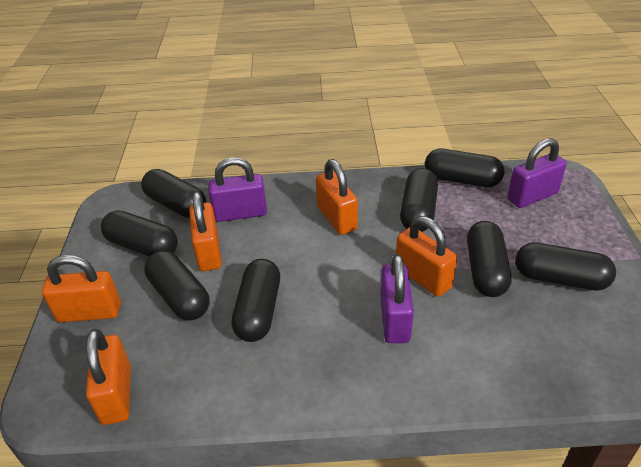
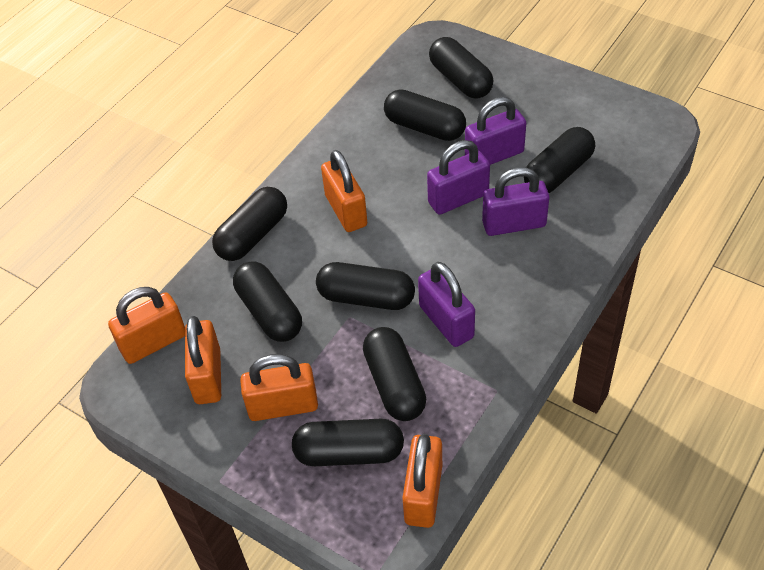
purple padlock: 3 -> 4

